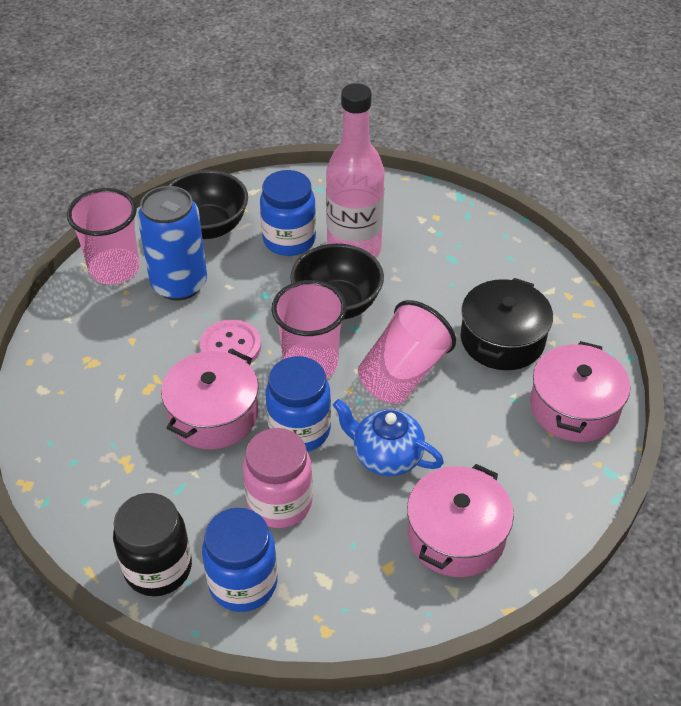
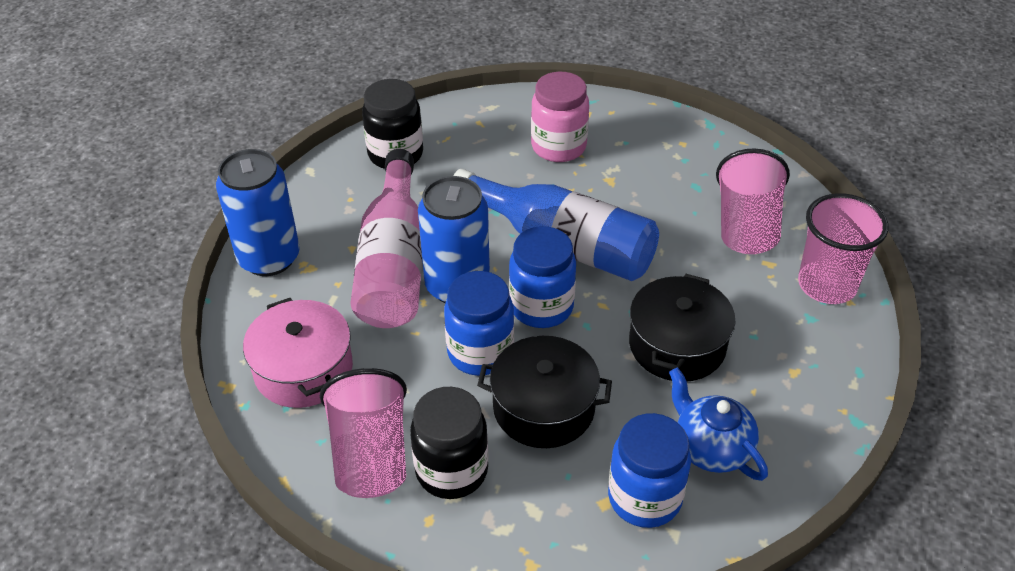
black bowl: 2 -> 0
black jar: 1 -> 2
black pot: 1 -> 2
blue bottle: 0 -> 1
blue can: 1 -> 2
pink button: 1 -> 0
pink pot: 3 -> 1

